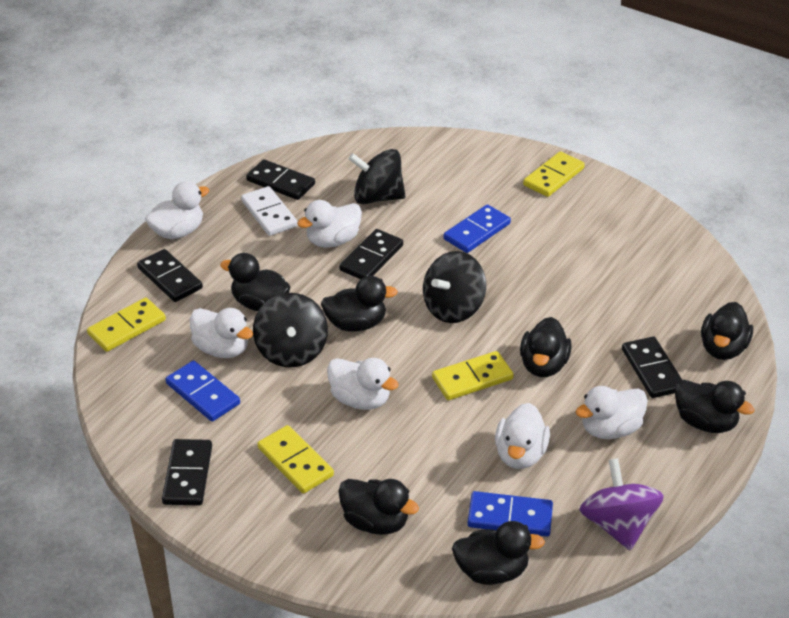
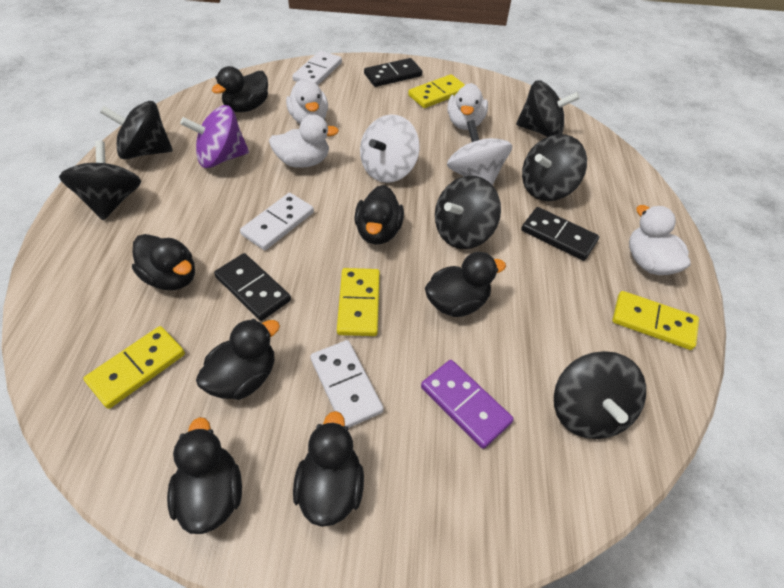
black domino: 5 -> 3
black spinning top: 3 -> 6
blue domino: 3 -> 0
purple domino: 0 -> 1
white domino: 1 -> 3
white duck: 6 -> 4
white spinning top: 0 -> 2

